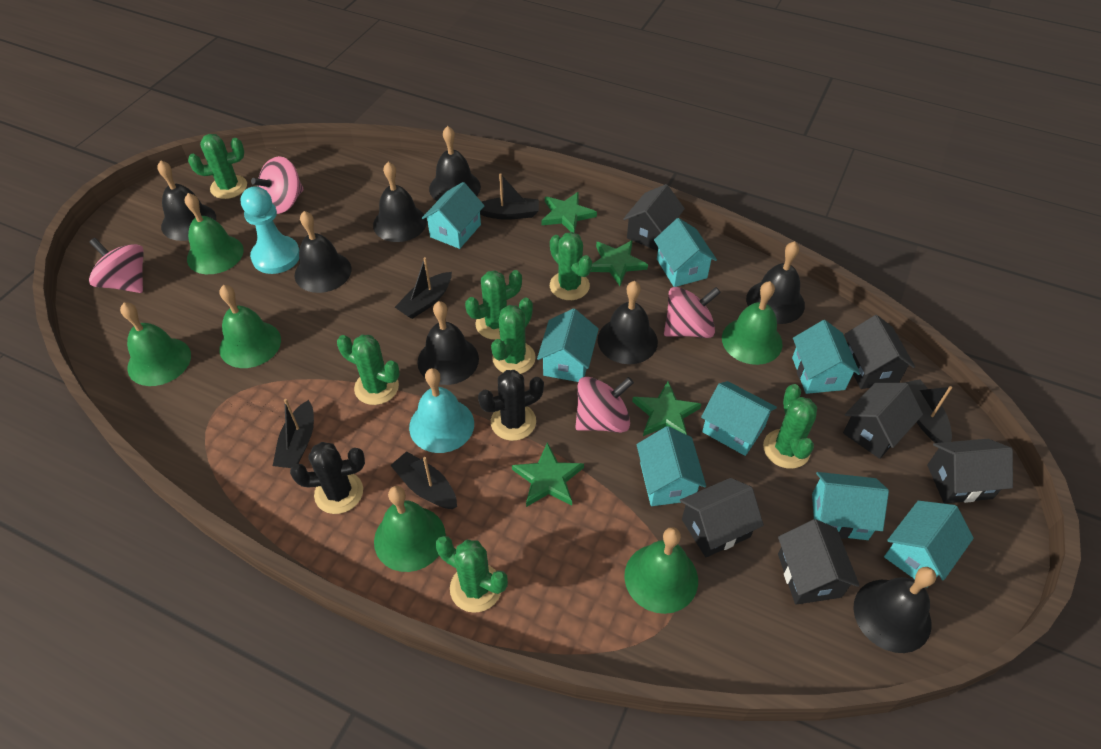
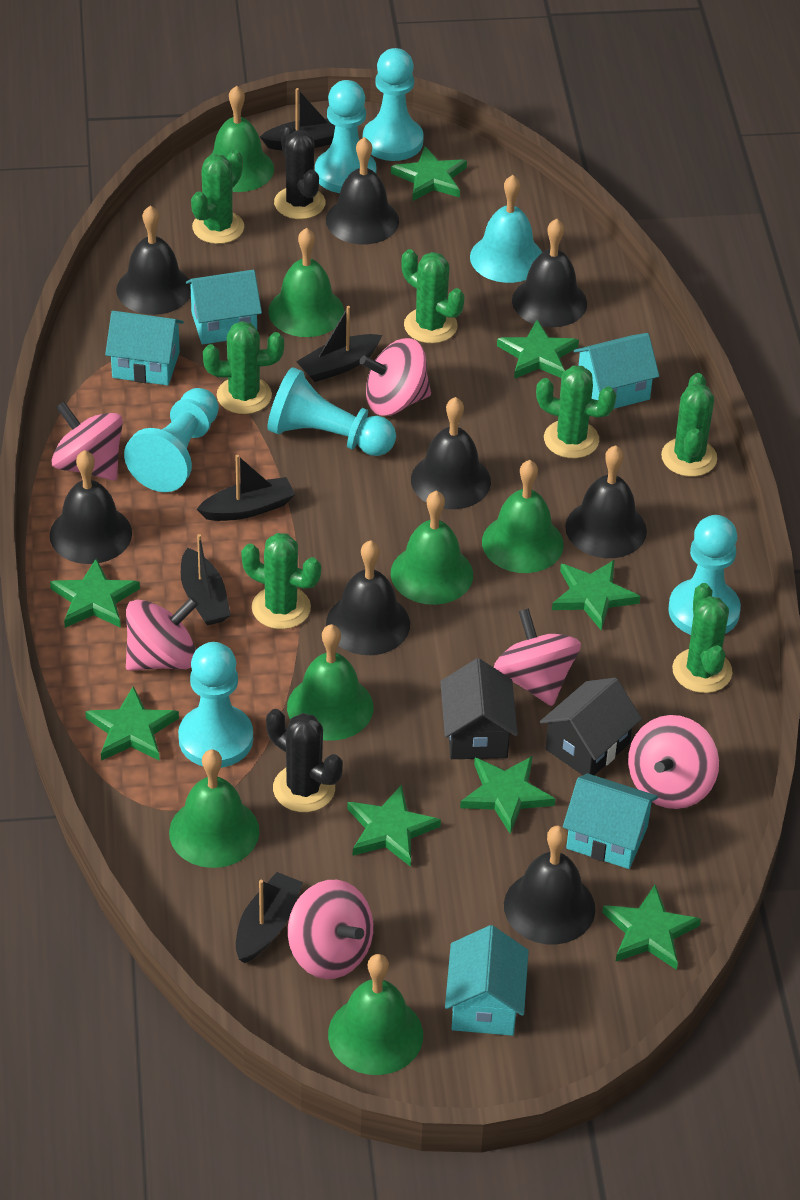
black house: 6 -> 2
green bell: 6 -> 7
green star: 4 -> 8
pink spinning top: 4 -> 6
turquoise house: 8 -> 5
turquoise pawn: 1 -> 6

